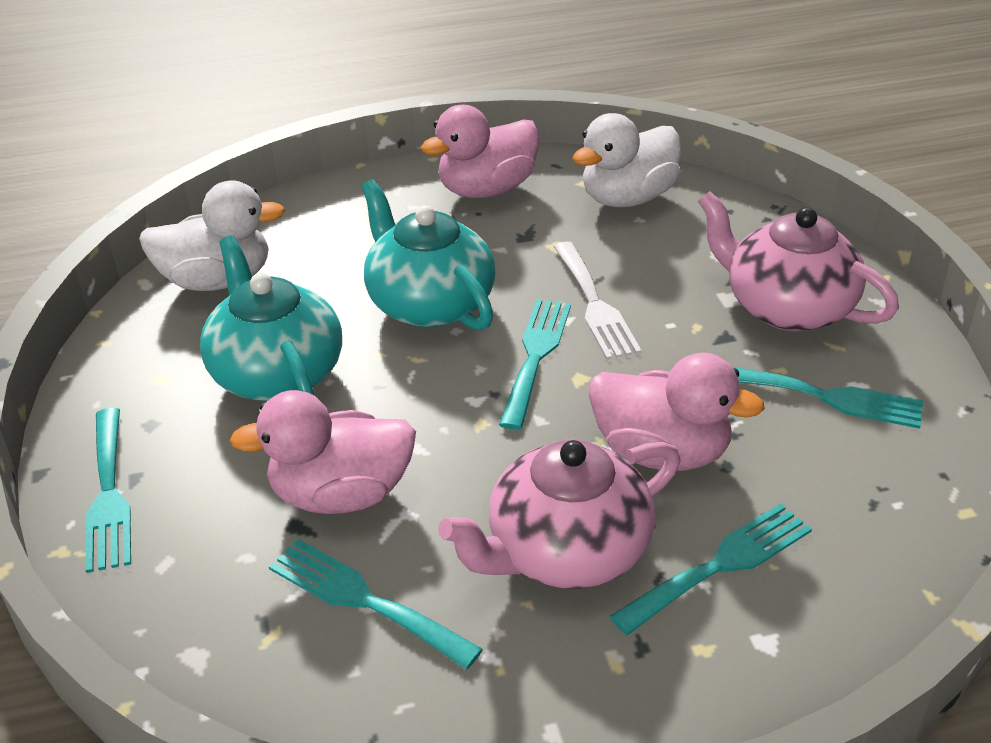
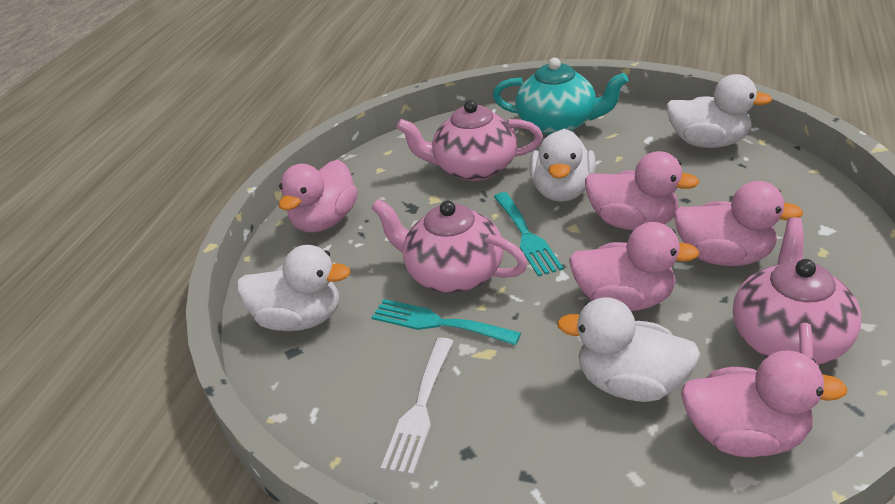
pink duck: 3 -> 5
pink teapot: 2 -> 3
turquoise fork: 5 -> 2
turquoise teapot: 2 -> 1
white duck: 2 -> 4

